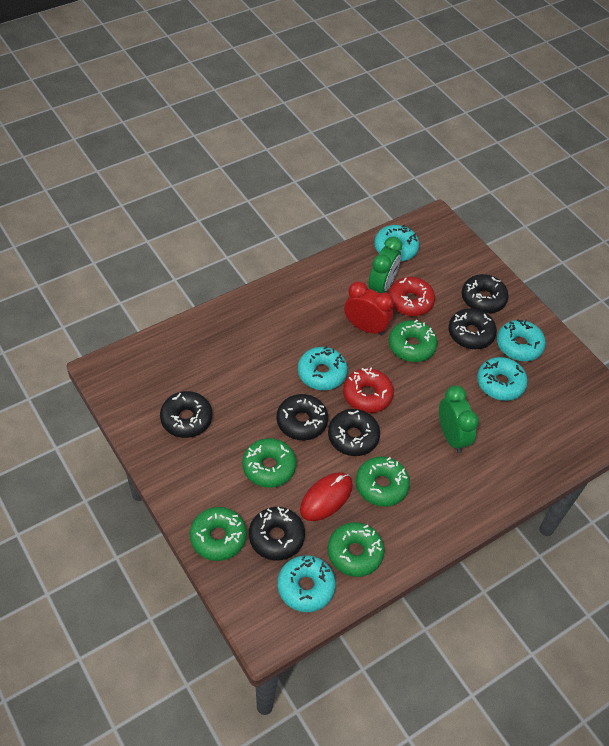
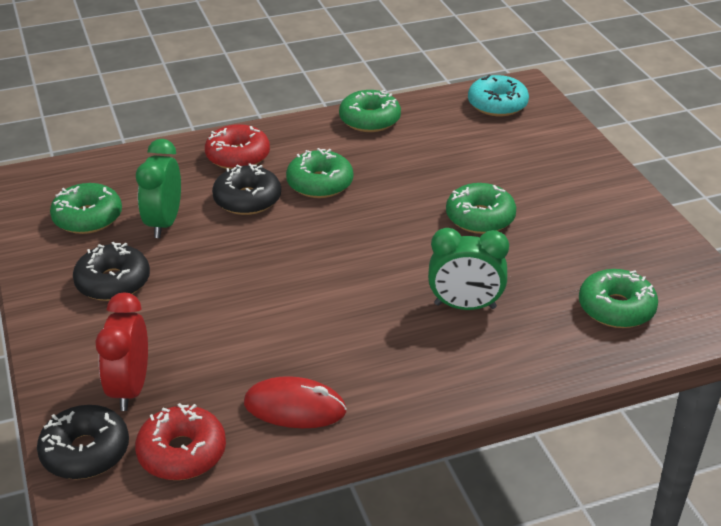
black donut: 6 -> 3
turquoise donut: 5 -> 1

